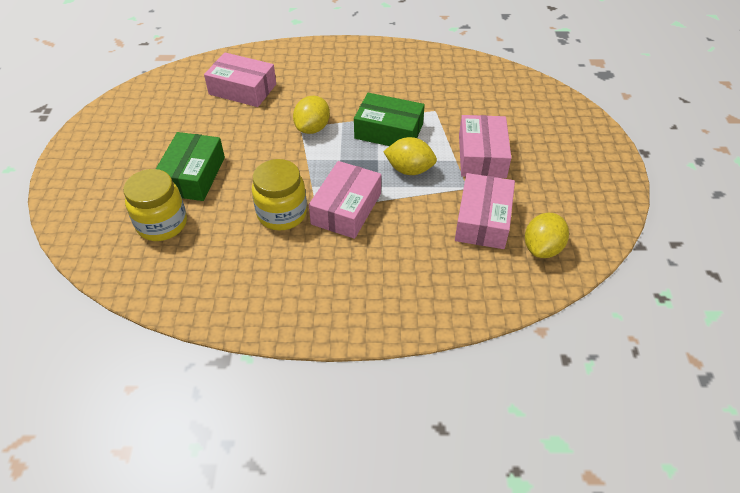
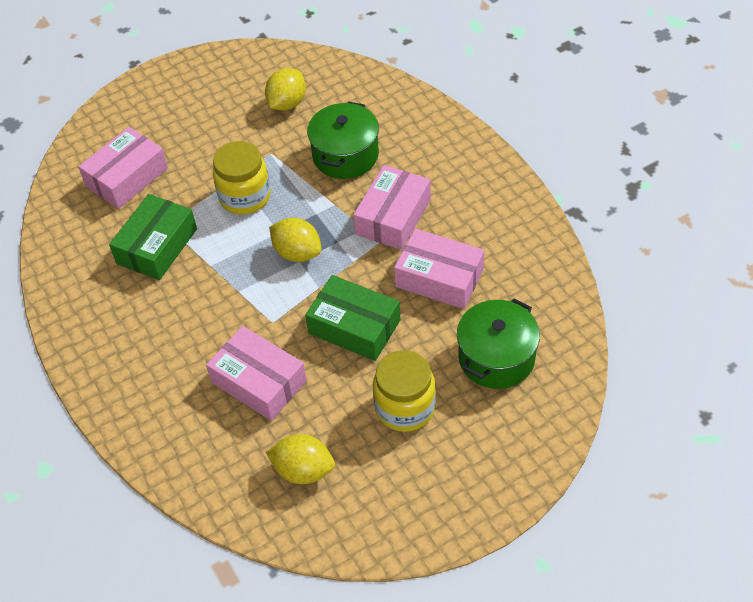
green pot: 0 -> 2

